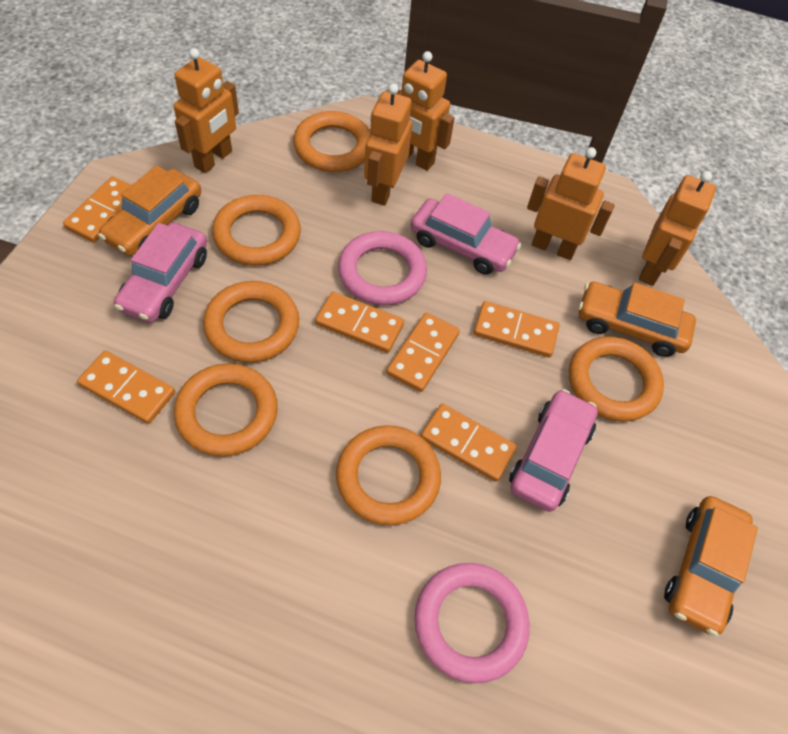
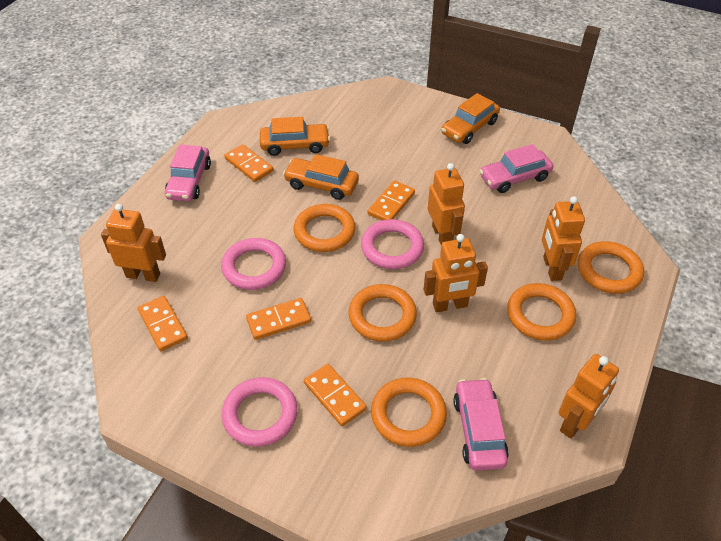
orange domino: 6 -> 5
orange ring: 6 -> 5
pink ring: 2 -> 3

